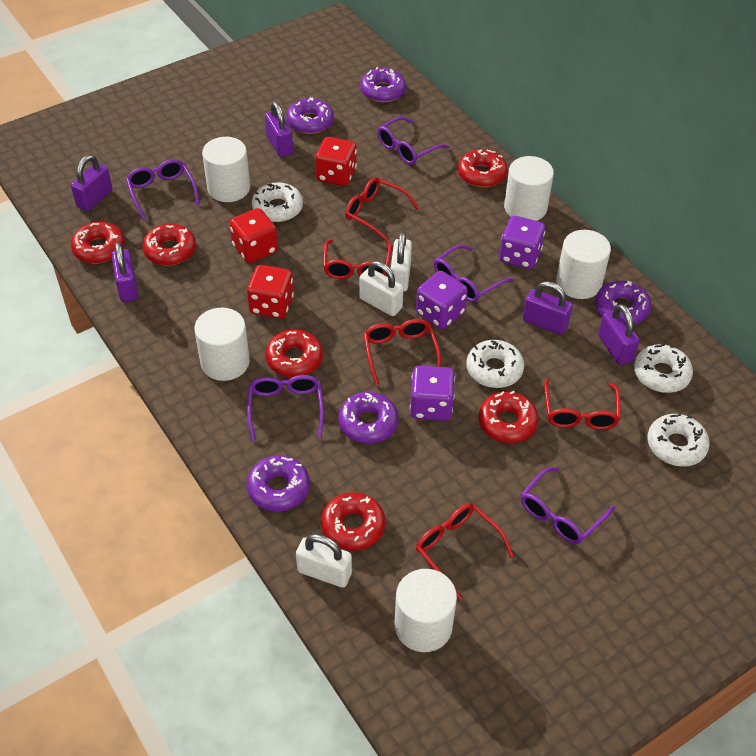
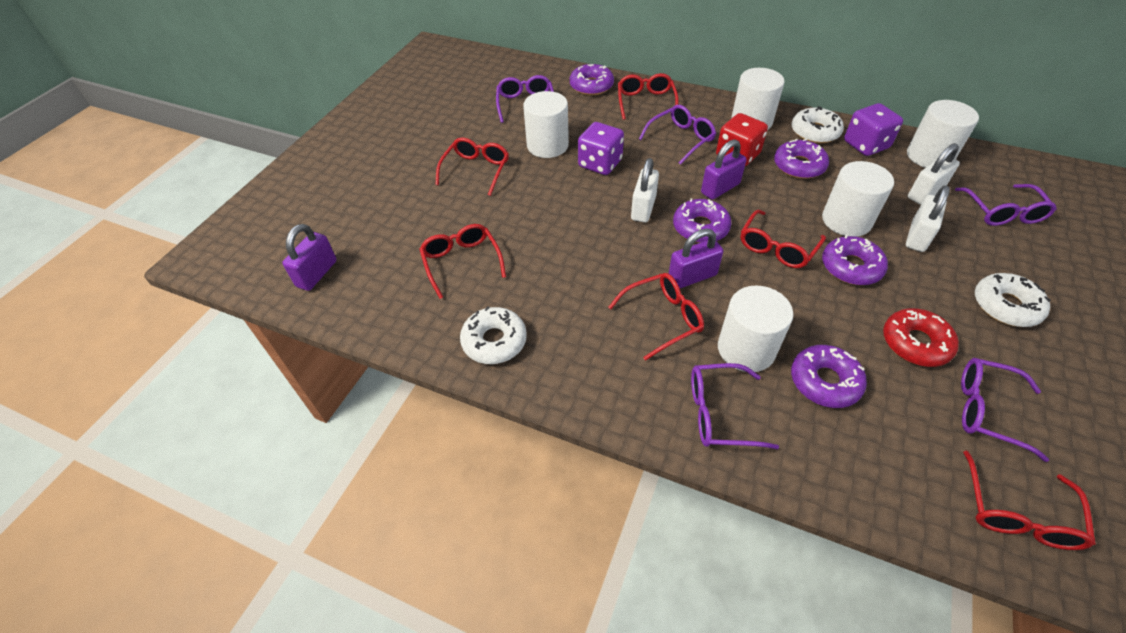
purple dice: 3 -> 2
purple padlock: 5 -> 3
red dice: 3 -> 1
red donut: 6 -> 1
red glasses: 5 -> 6
white donut: 4 -> 3

